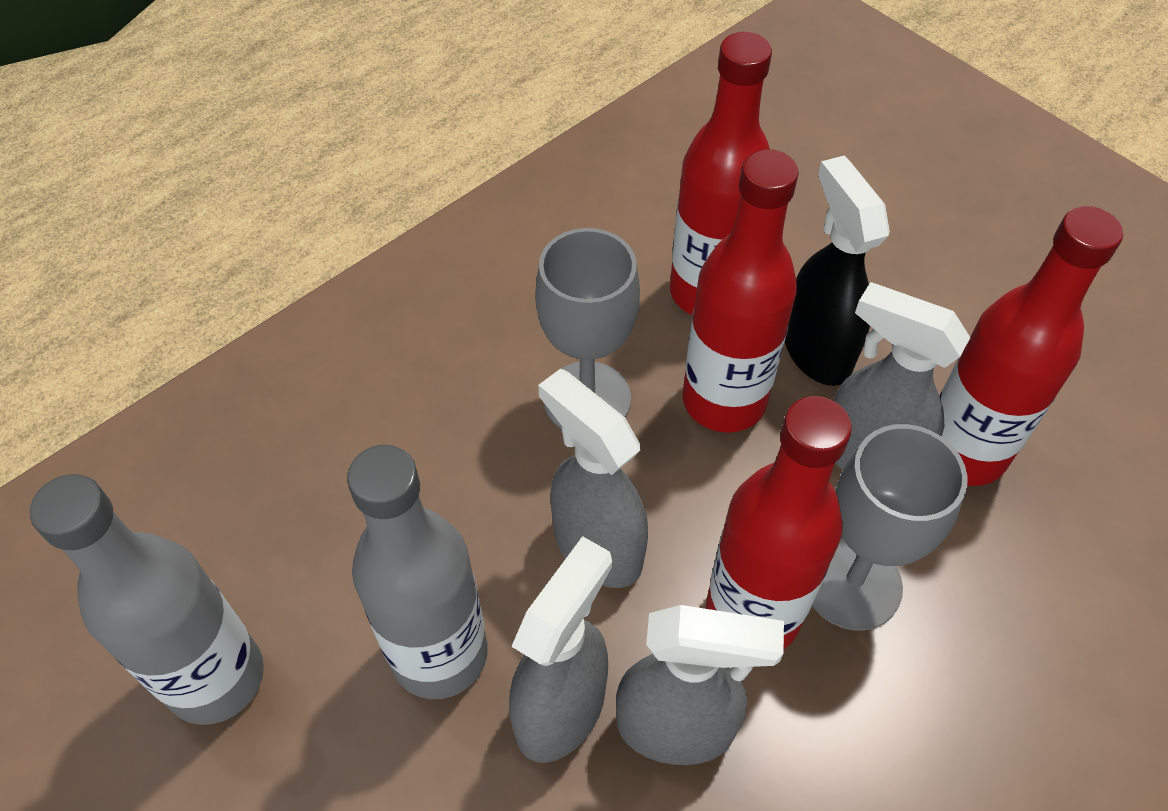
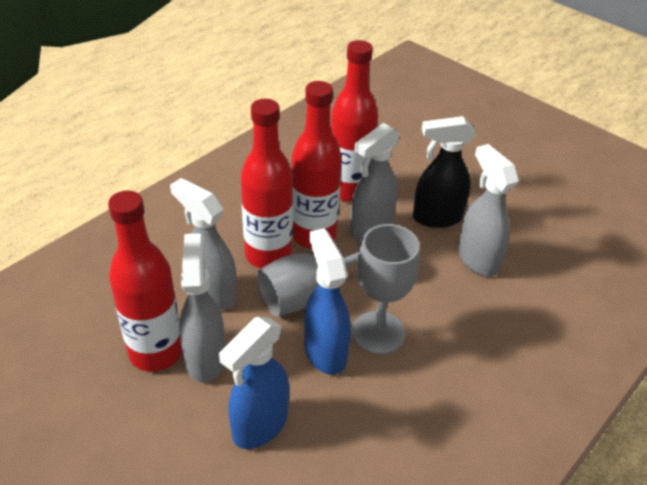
blue spray bottle: 0 -> 2
grey bottle: 2 -> 0

